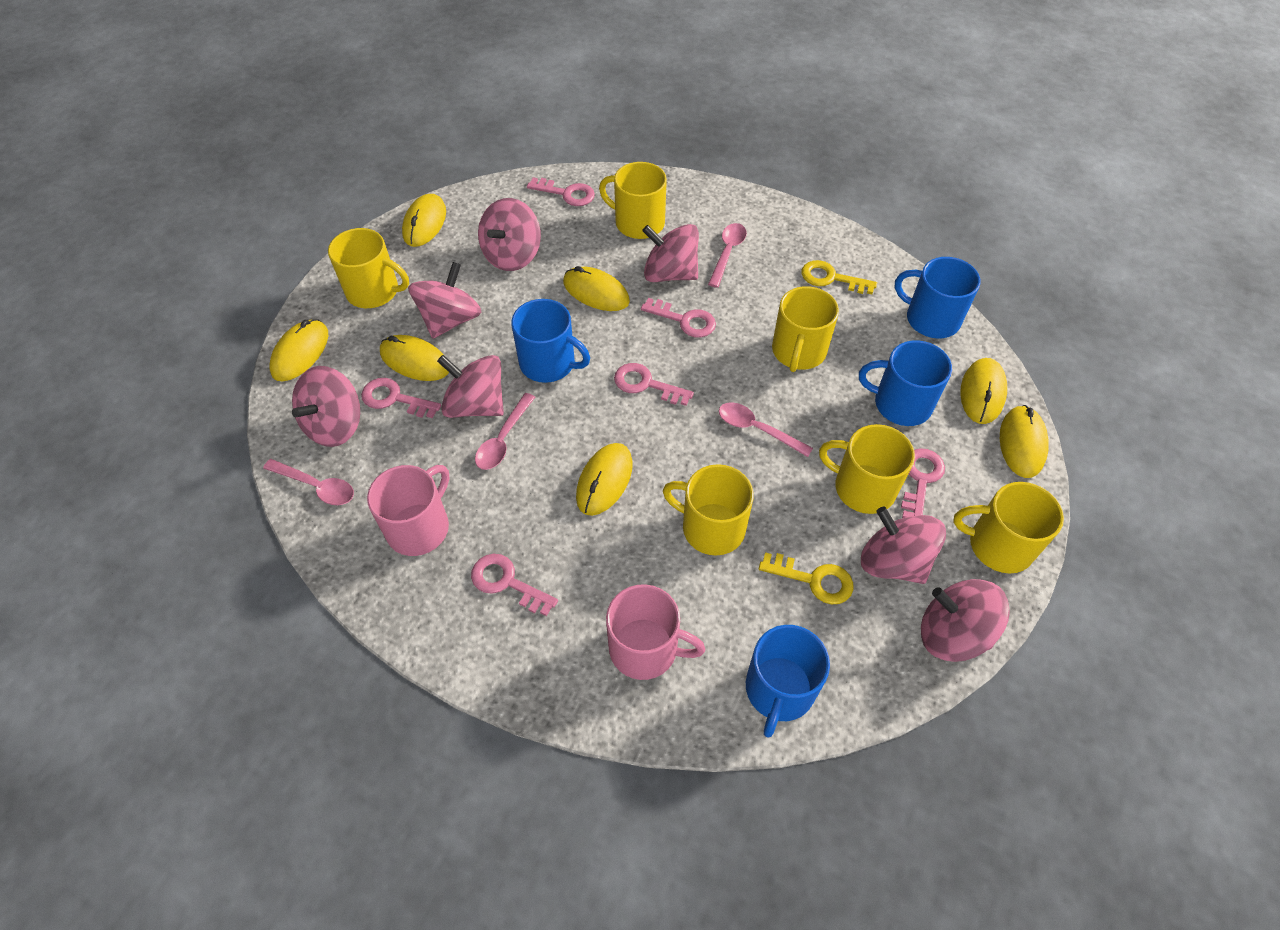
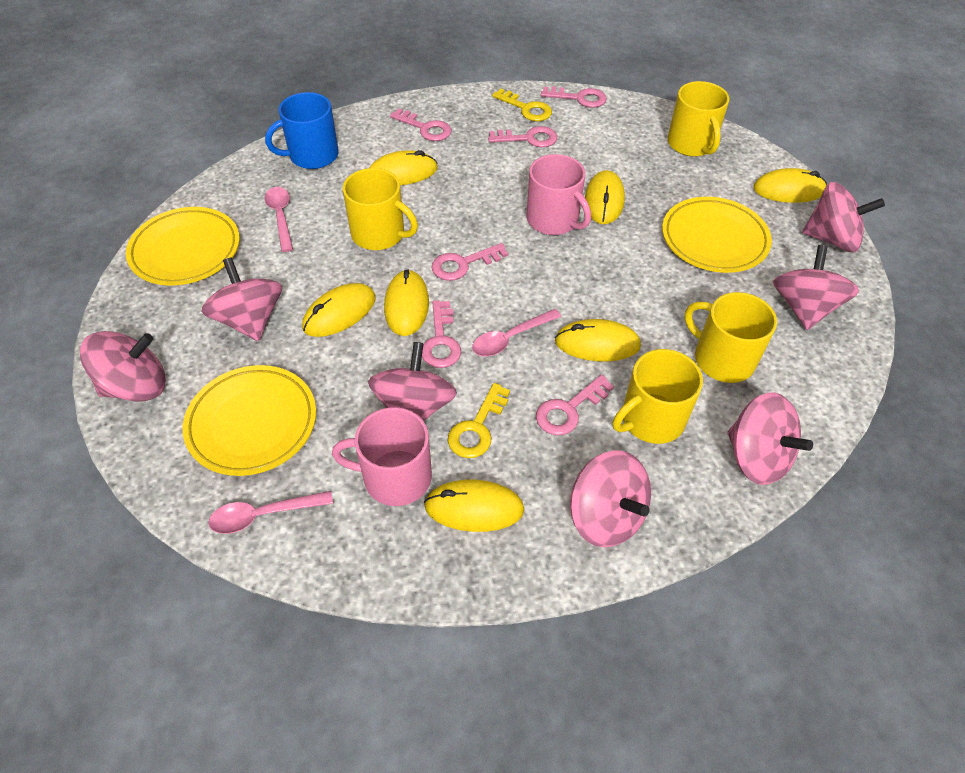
blue mug: 4 -> 1
pink spoon: 4 -> 3
yellow mug: 6 -> 4
yellow plate: 0 -> 3

